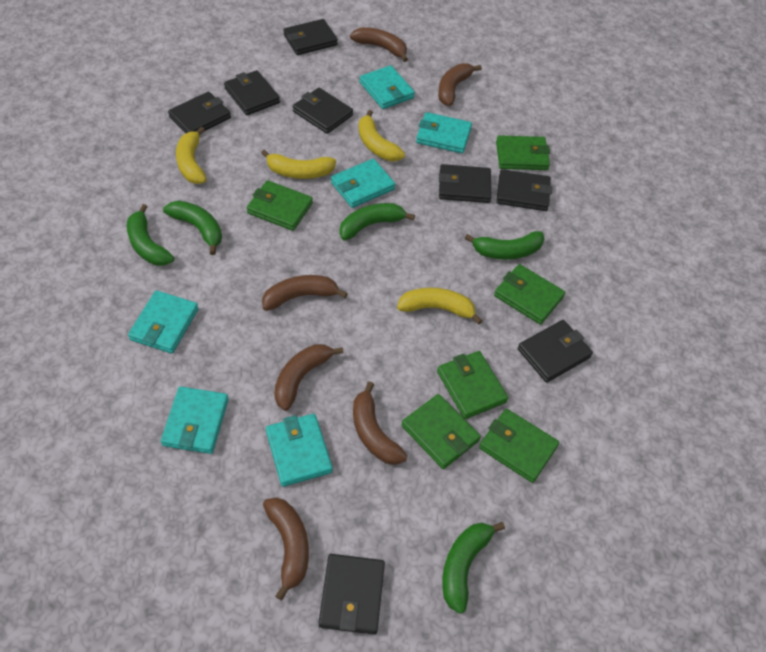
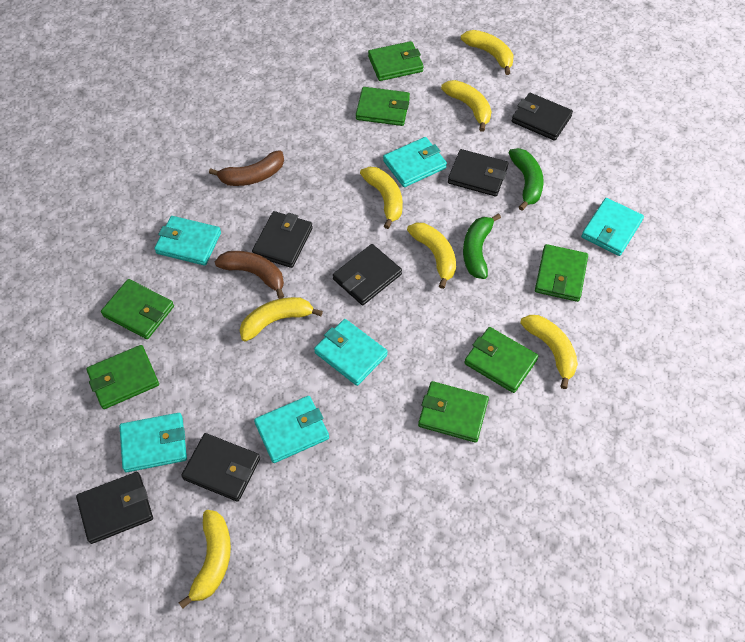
black wallet: 8 -> 6
brown banana: 6 -> 2
green banana: 5 -> 2
green wallet: 6 -> 7
yellow banana: 4 -> 7

